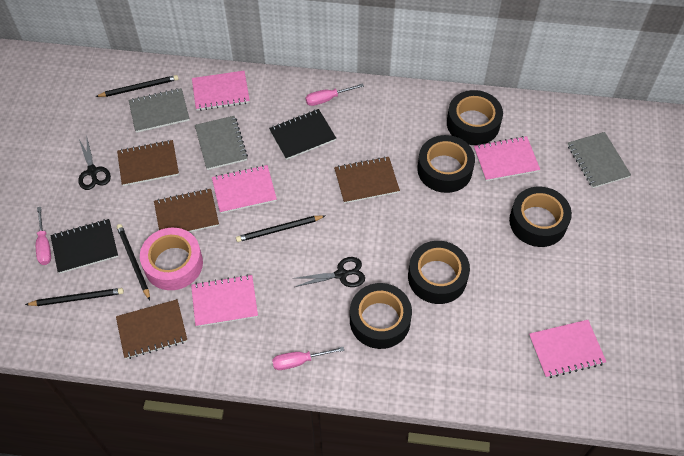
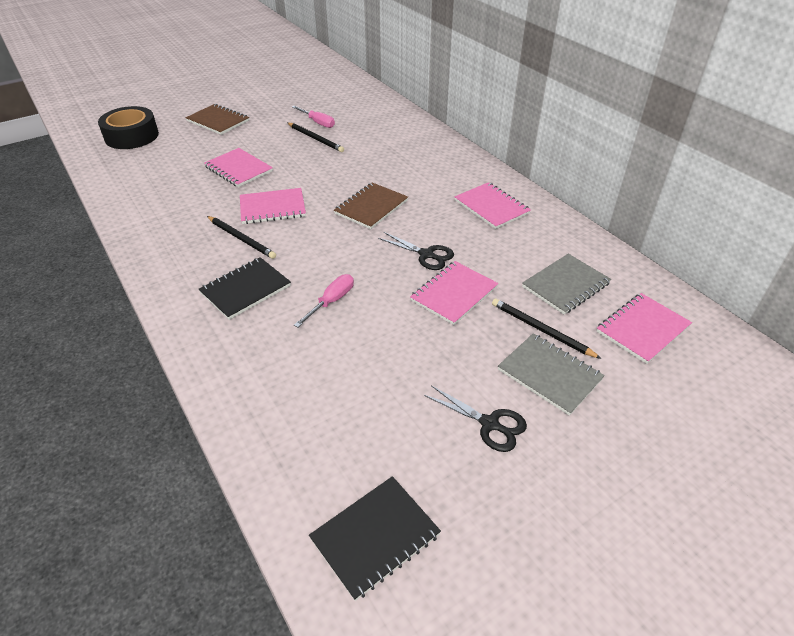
black pencil: 4 -> 3
black tape: 5 -> 1
brown notebook: 4 -> 2
grey notebook: 3 -> 2
pink screwdriver: 3 -> 2
pink tape: 1 -> 0

